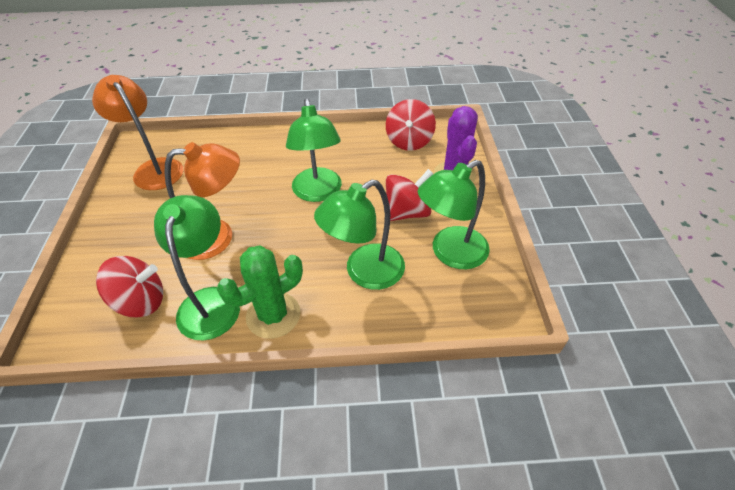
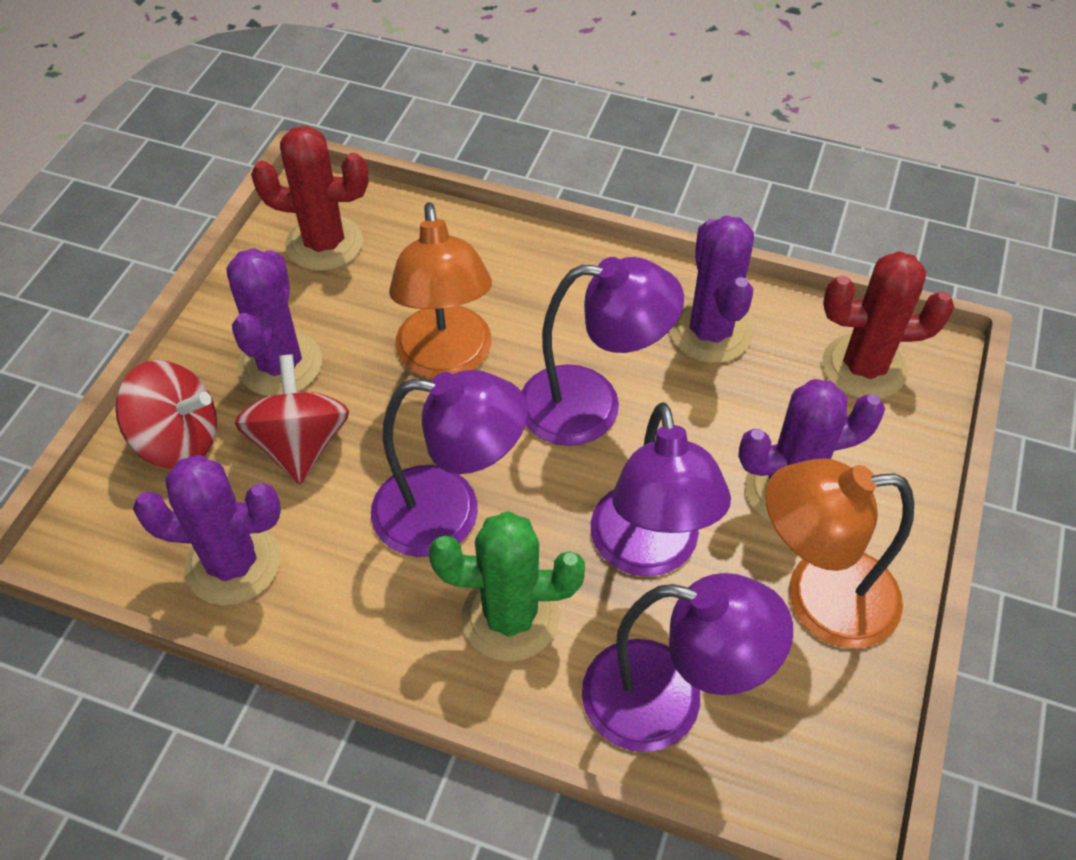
green lamp: 4 -> 0
purple cactus: 1 -> 4
purple lamp: 0 -> 4
red cactus: 0 -> 2
red spinning top: 3 -> 2

